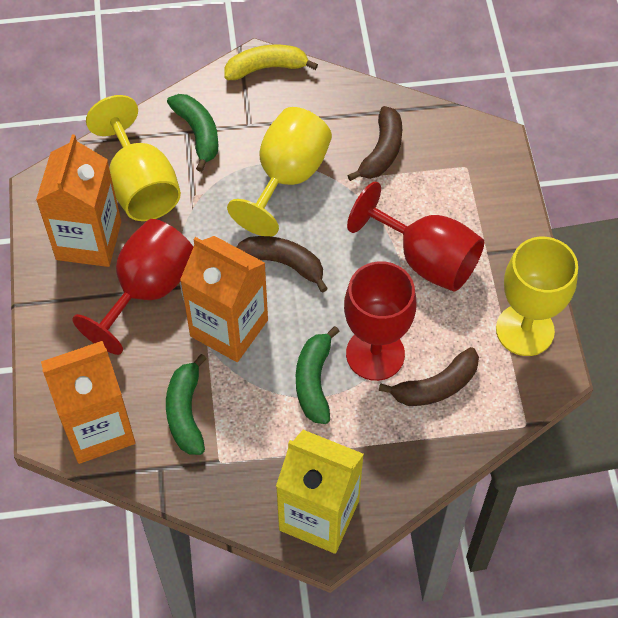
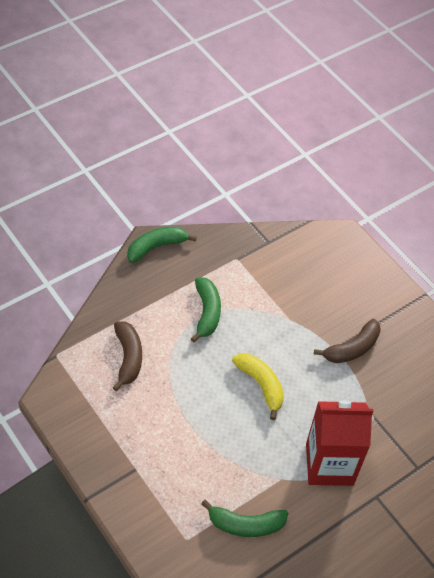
brown banana: 3 -> 2
orange carton: 3 -> 0
red carton: 0 -> 1
red goblet: 3 -> 0
yellow carton: 1 -> 0
yellow goblet: 3 -> 0

